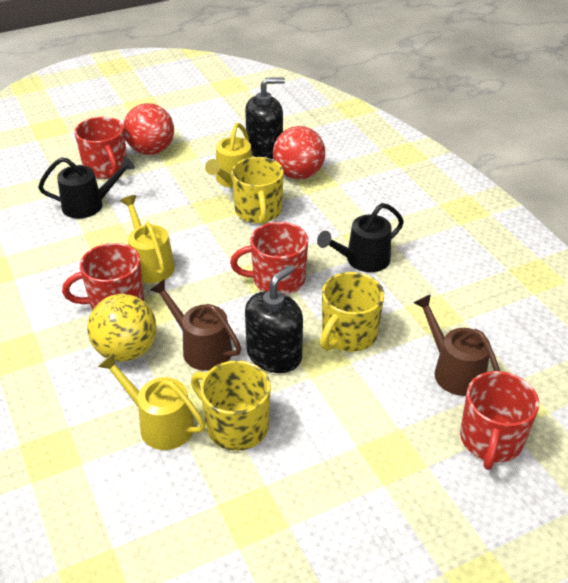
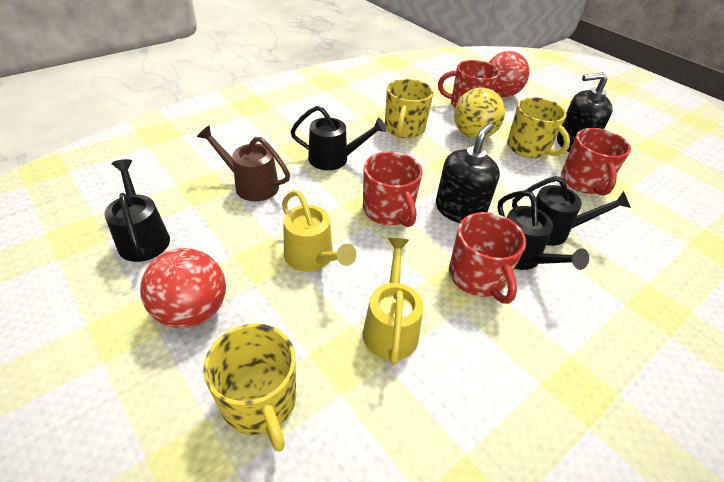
black watering can: 2 -> 4
brown watering can: 2 -> 1
yellow watering can: 3 -> 2

